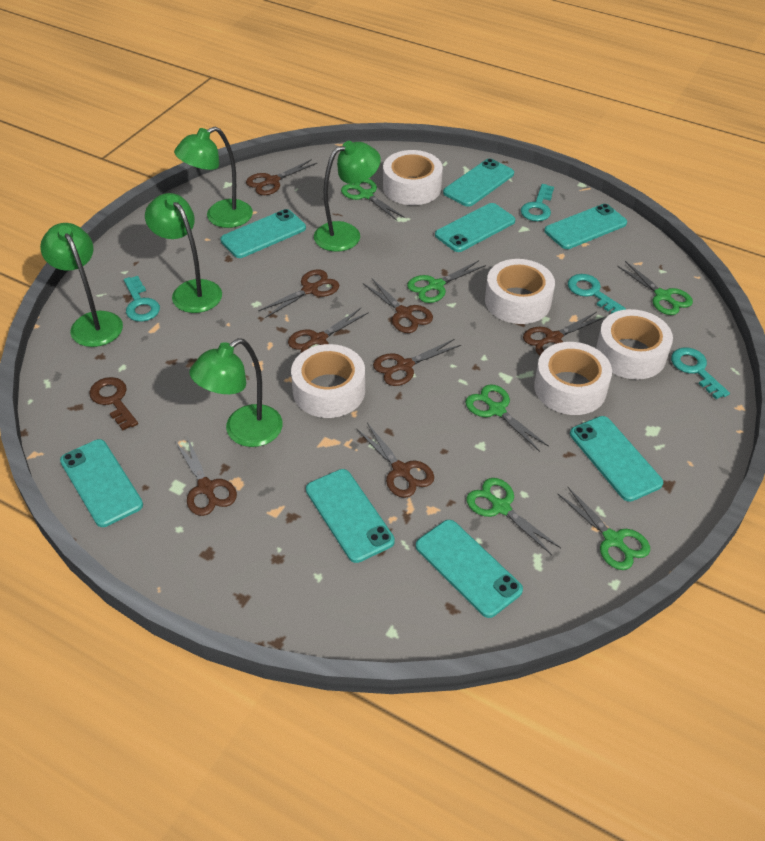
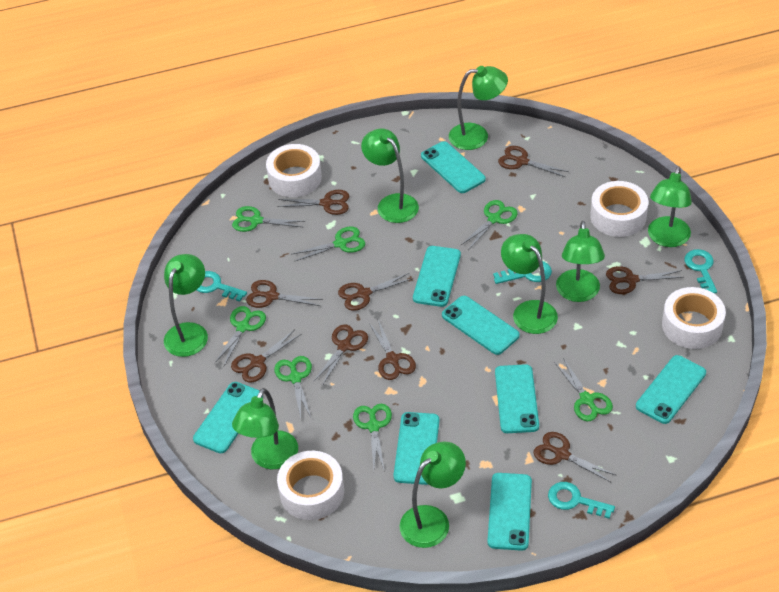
brown key: 1 -> 0
brown scissors: 8 -> 9
green lamp: 5 -> 8
green scissors: 6 -> 7
white tape: 5 -> 4

